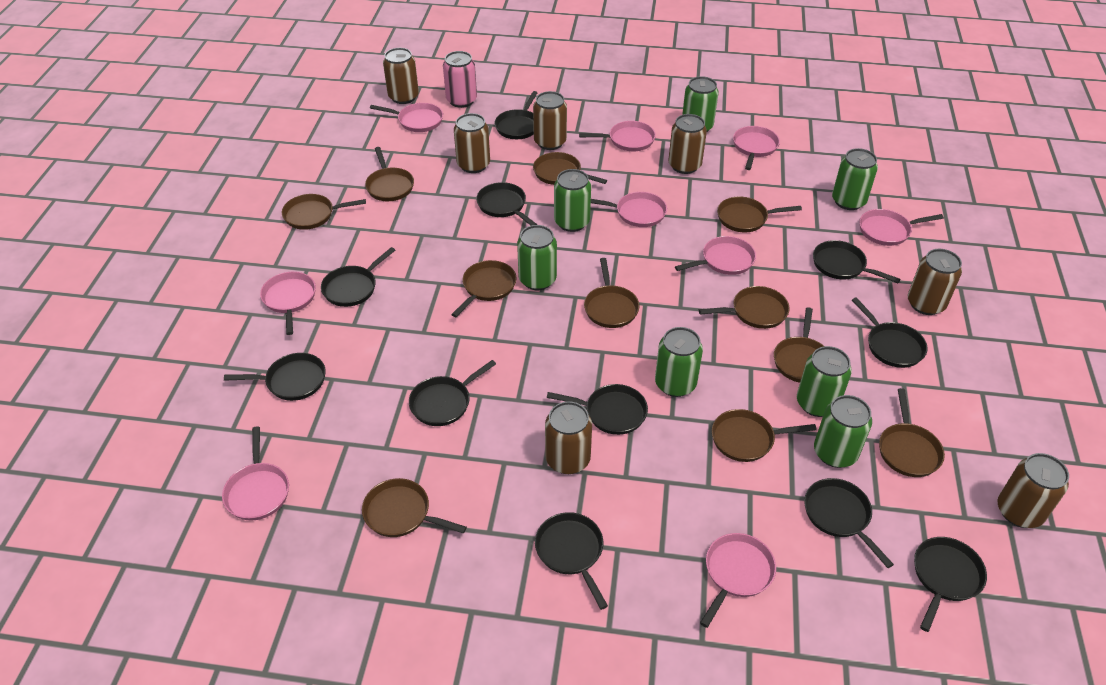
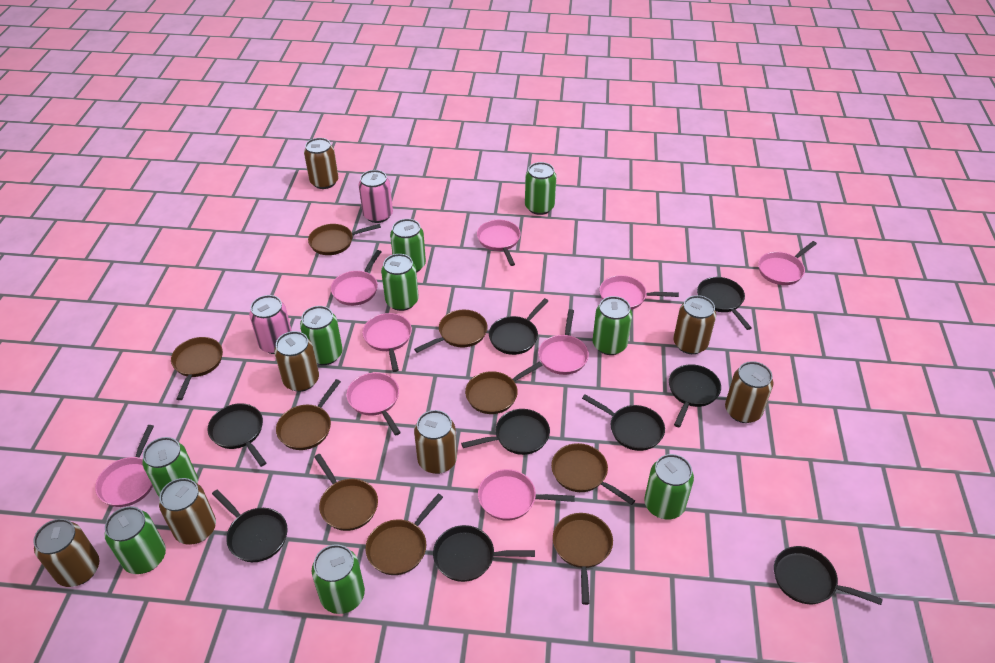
black pan: 11 -> 9
brown pan: 11 -> 9
green can: 7 -> 9
pink can: 1 -> 2

